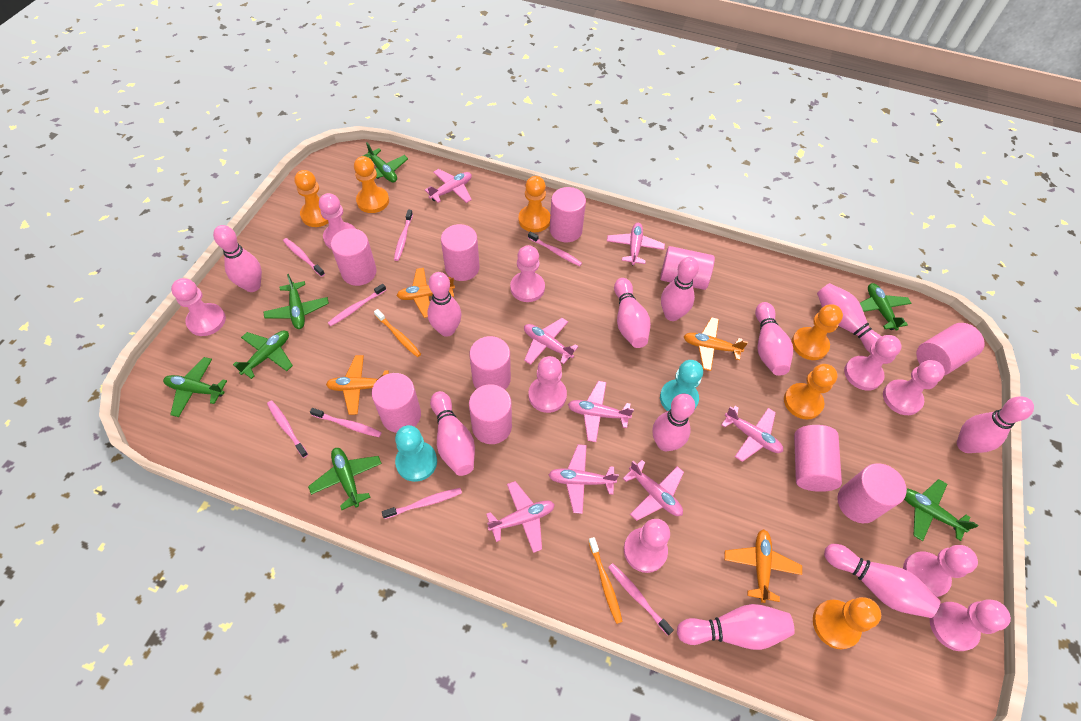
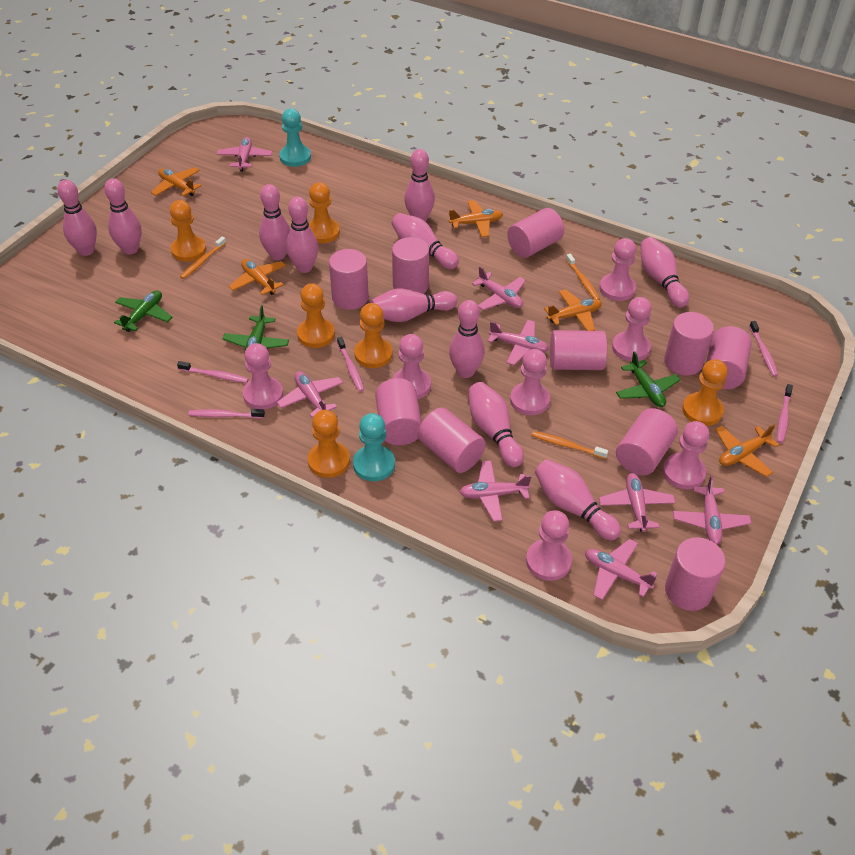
green plane: 7 -> 3
orange plane: 4 -> 5
orange toothbrush: 2 -> 3
pink pawn: 9 -> 7
pink toothbrush: 8 -> 5

